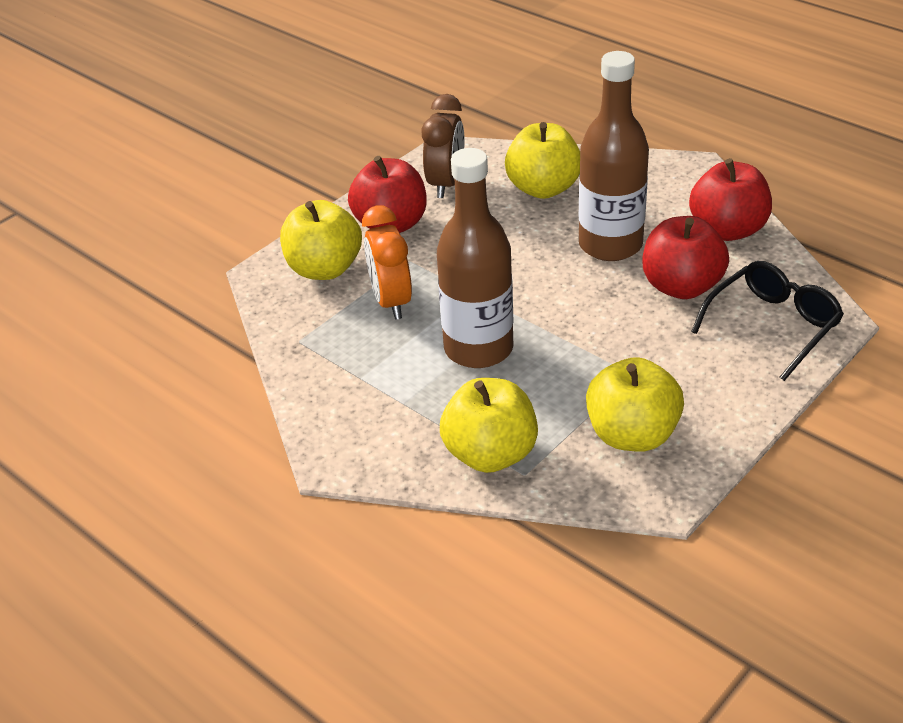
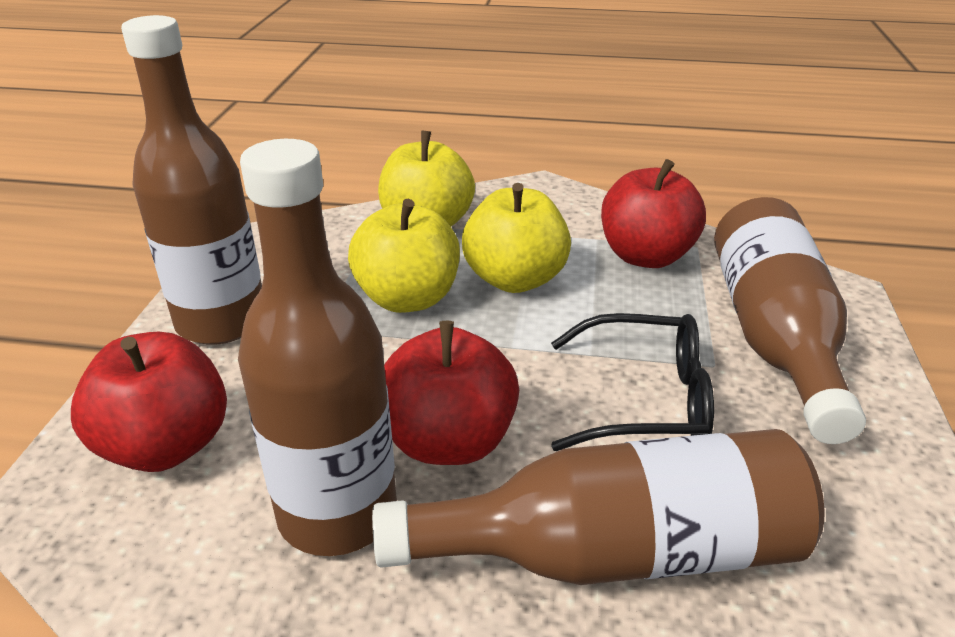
brown bottle: 2 -> 4
brown clock: 1 -> 0
orange clock: 1 -> 0
yellow apple: 4 -> 3

